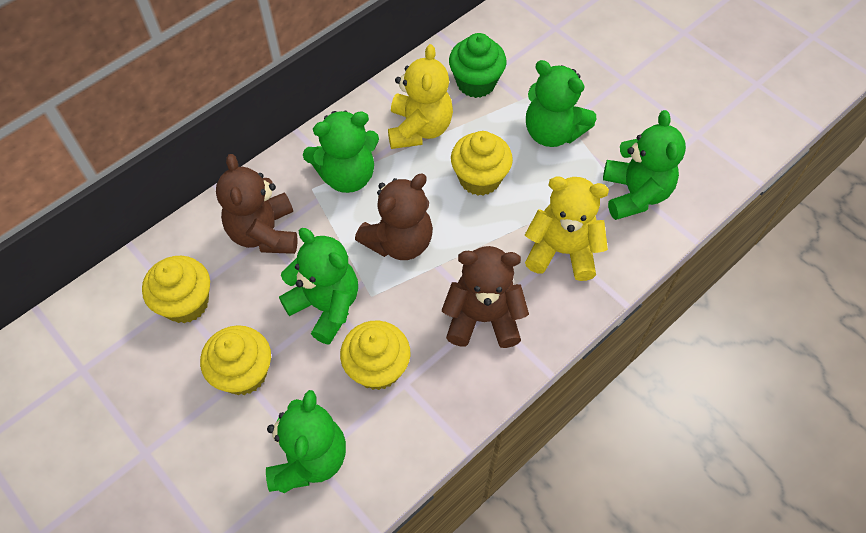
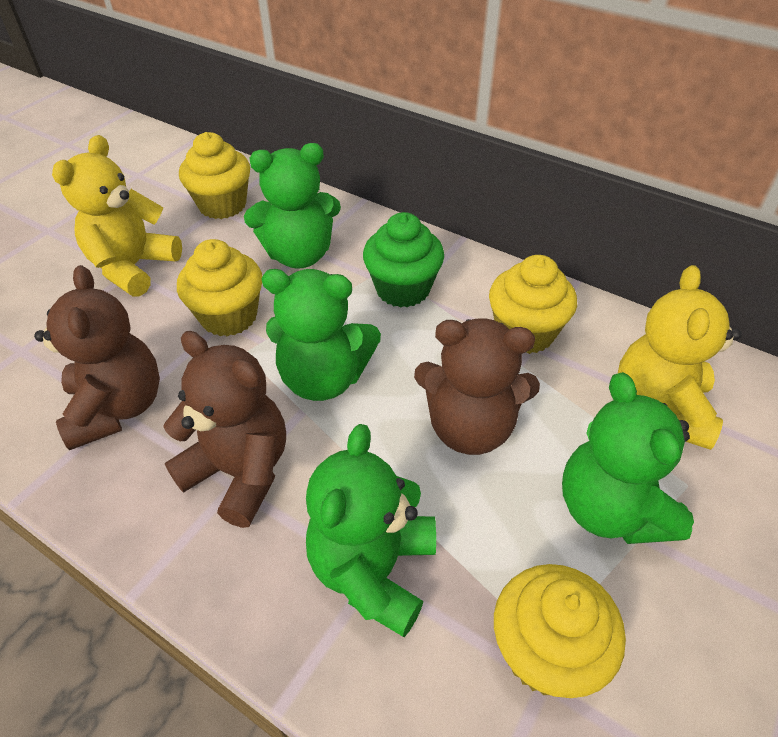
green teddy bear: 5 -> 4

